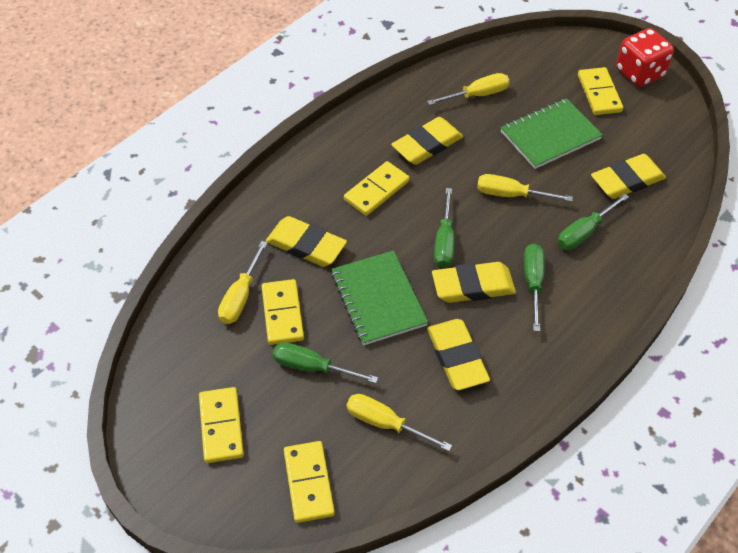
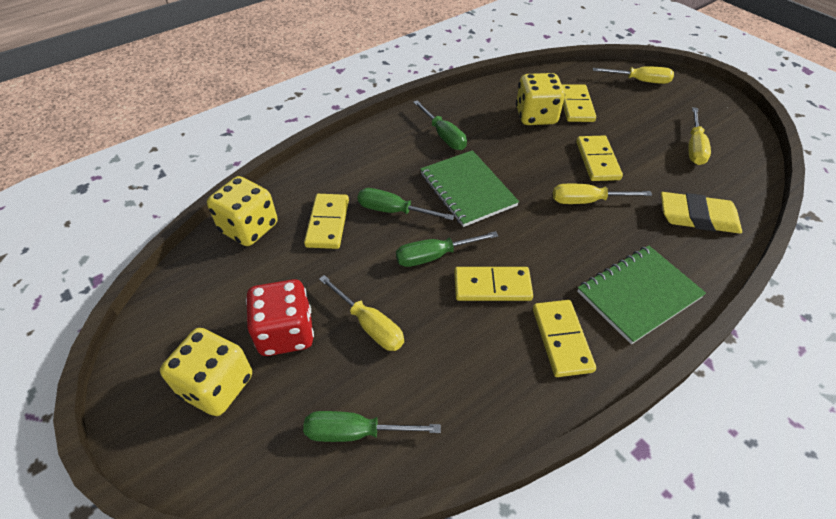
yellow dice: 0 -> 3
yellow eraser: 5 -> 1

